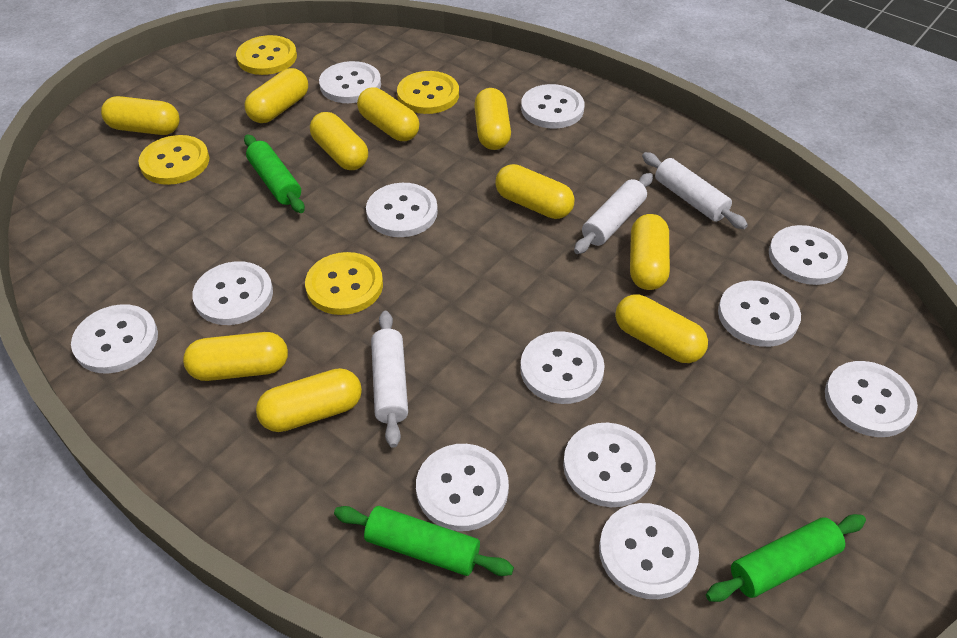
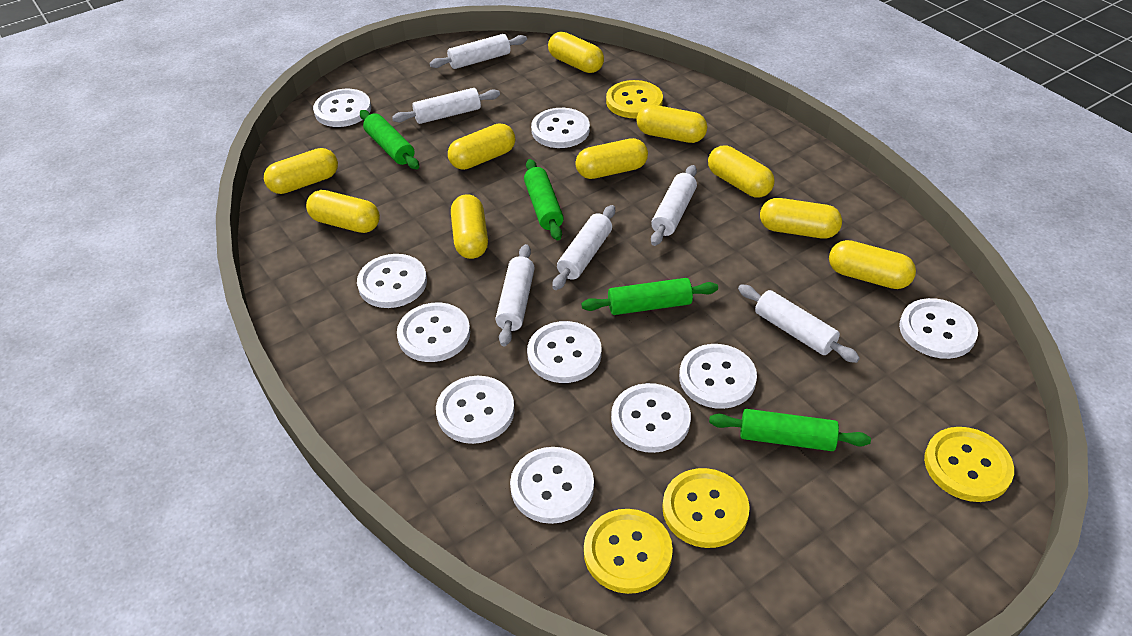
green rolling pin: 3 -> 4
white button: 12 -> 10
white rolling pin: 3 -> 6

